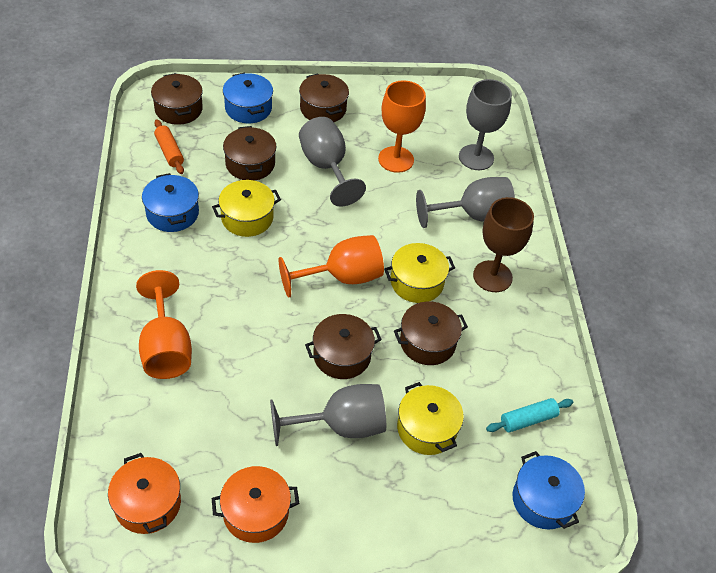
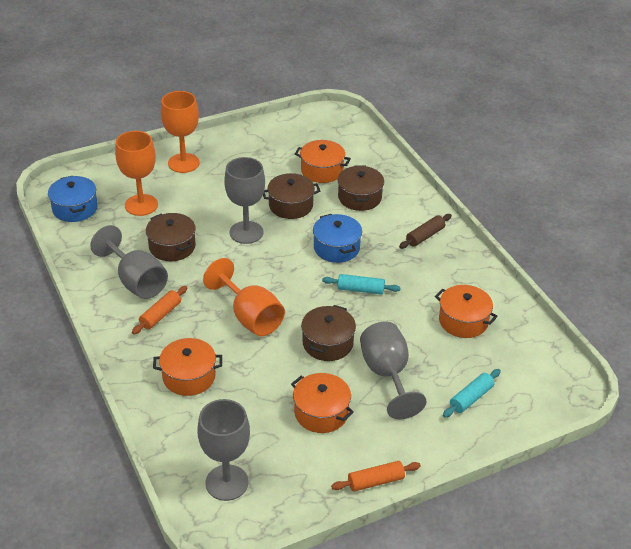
blue pot: 3 -> 2
brown goblet: 1 -> 0
brown pot: 5 -> 4
brown rolling pin: 0 -> 1
orange pot: 2 -> 4
orange rolling pin: 1 -> 2
turquoise rolling pin: 1 -> 2
yellow pot: 3 -> 0

